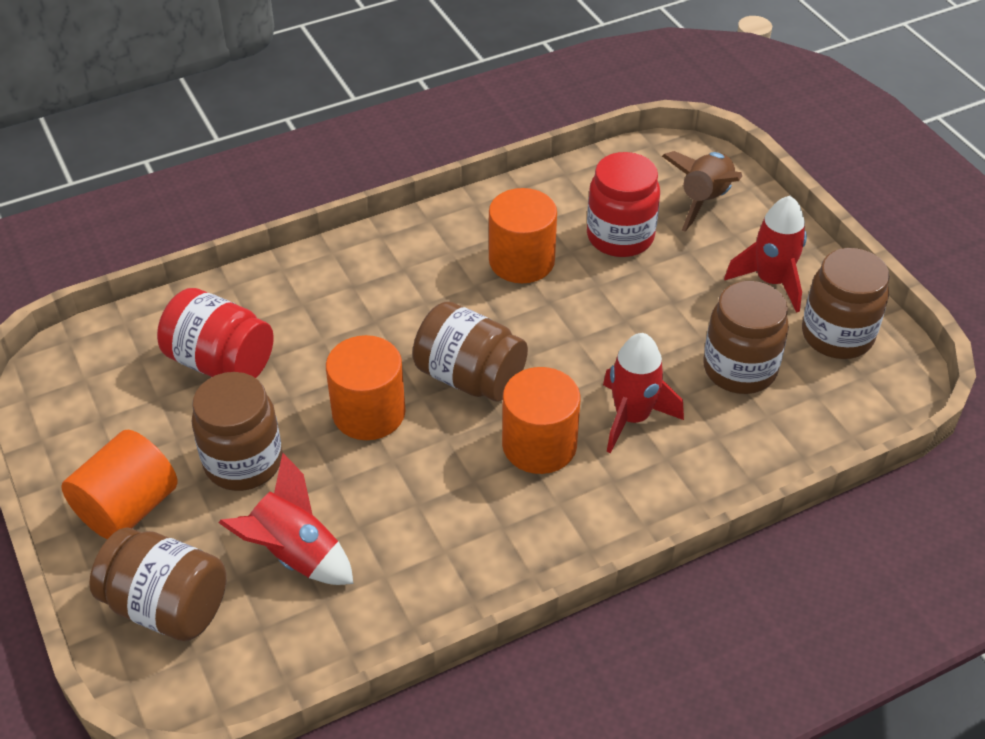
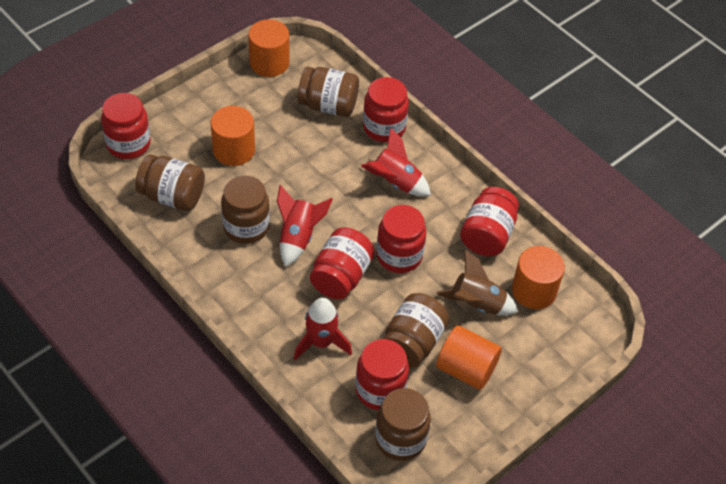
red jar: 2 -> 6

